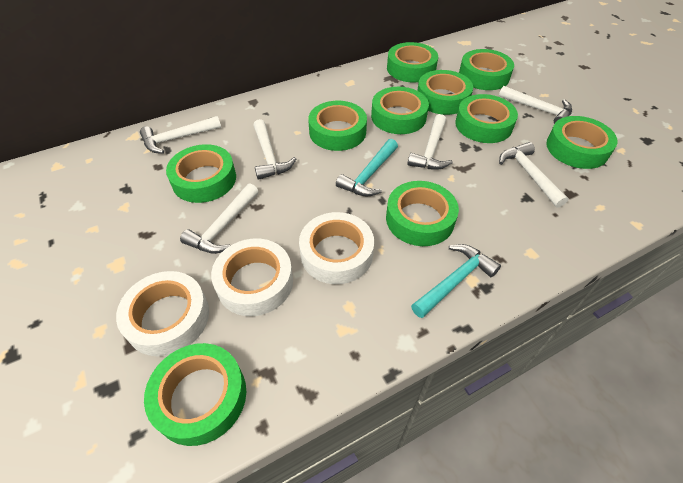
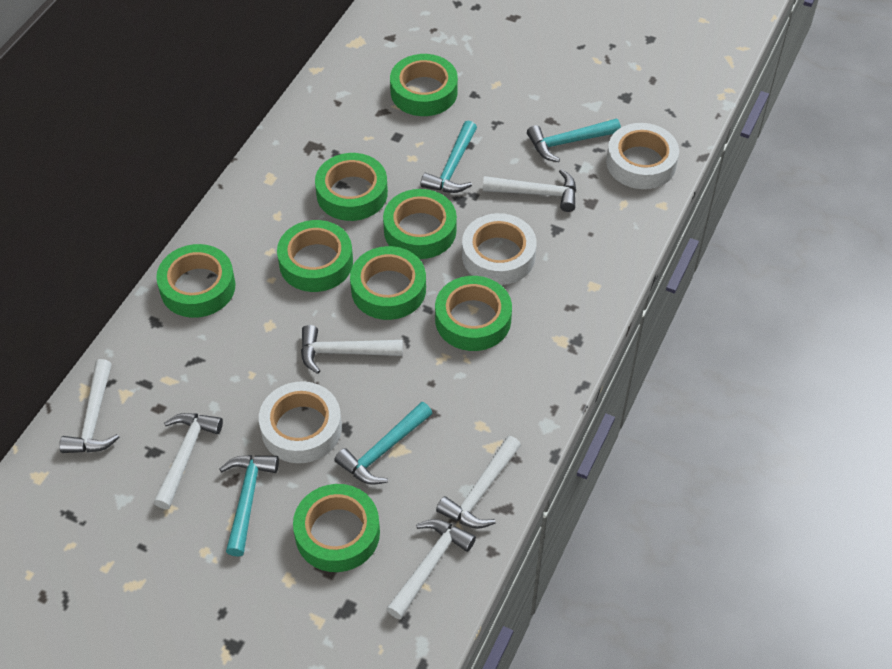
green tape: 10 -> 8
turquoise hammer: 2 -> 4

